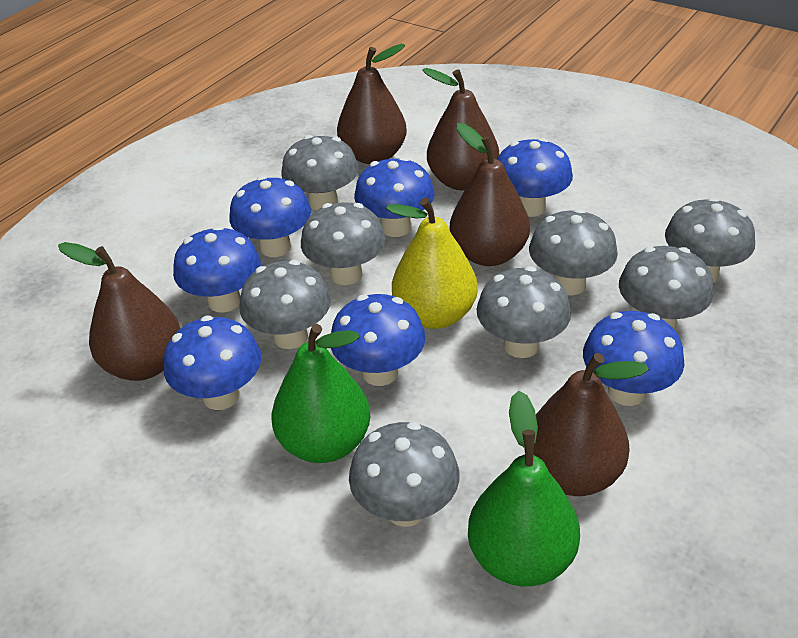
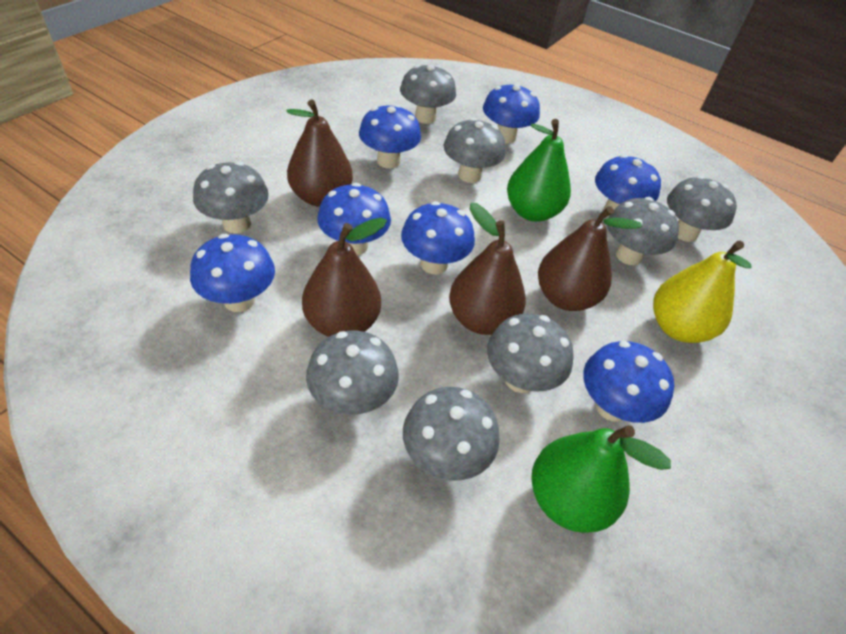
brown pear: 5 -> 4

